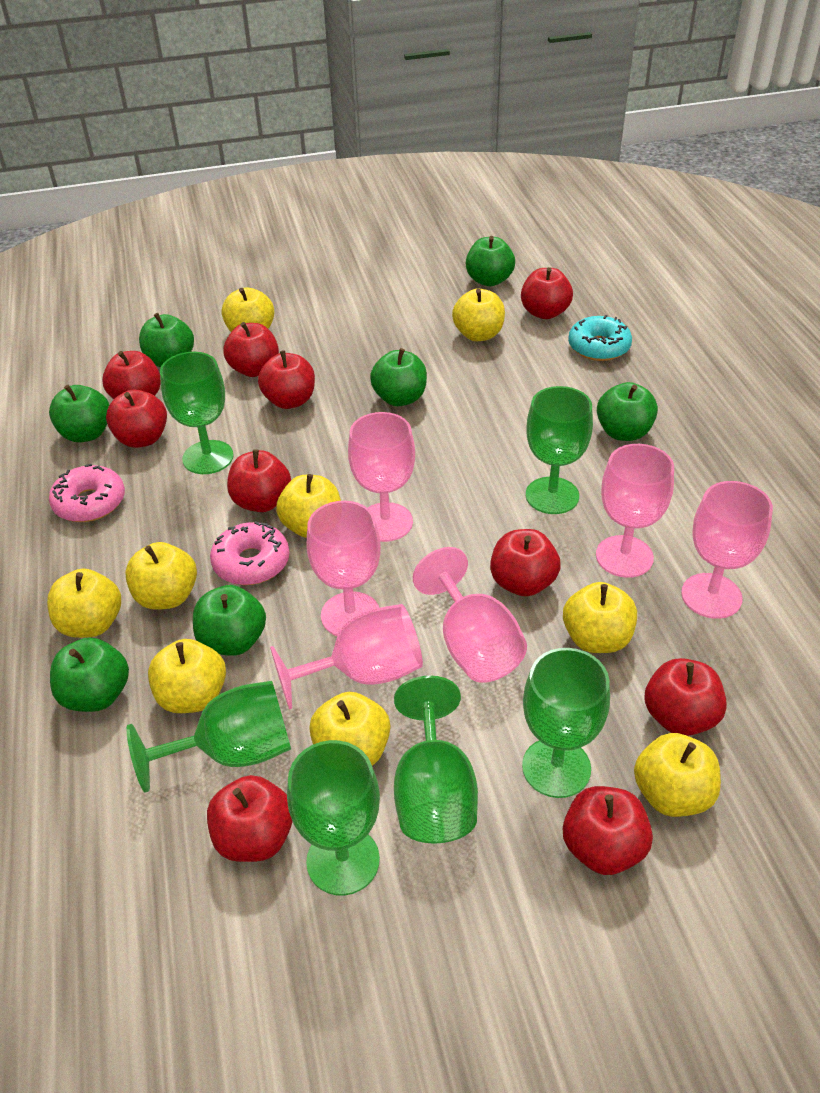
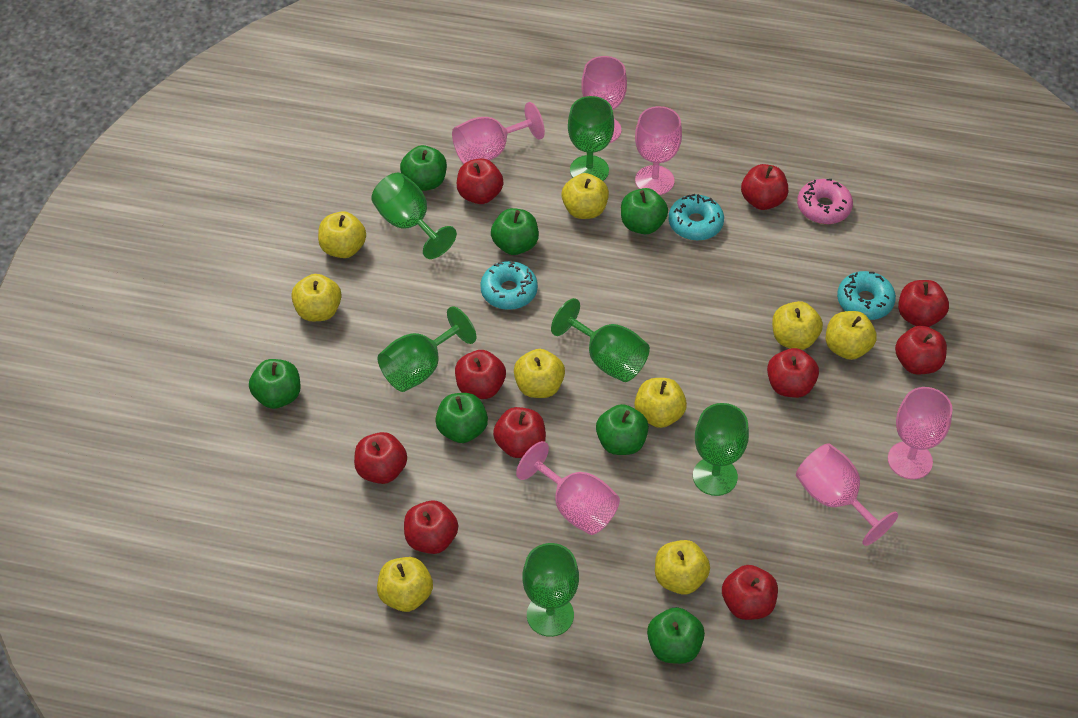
pink donut: 2 -> 1
turquoise donut: 1 -> 3

